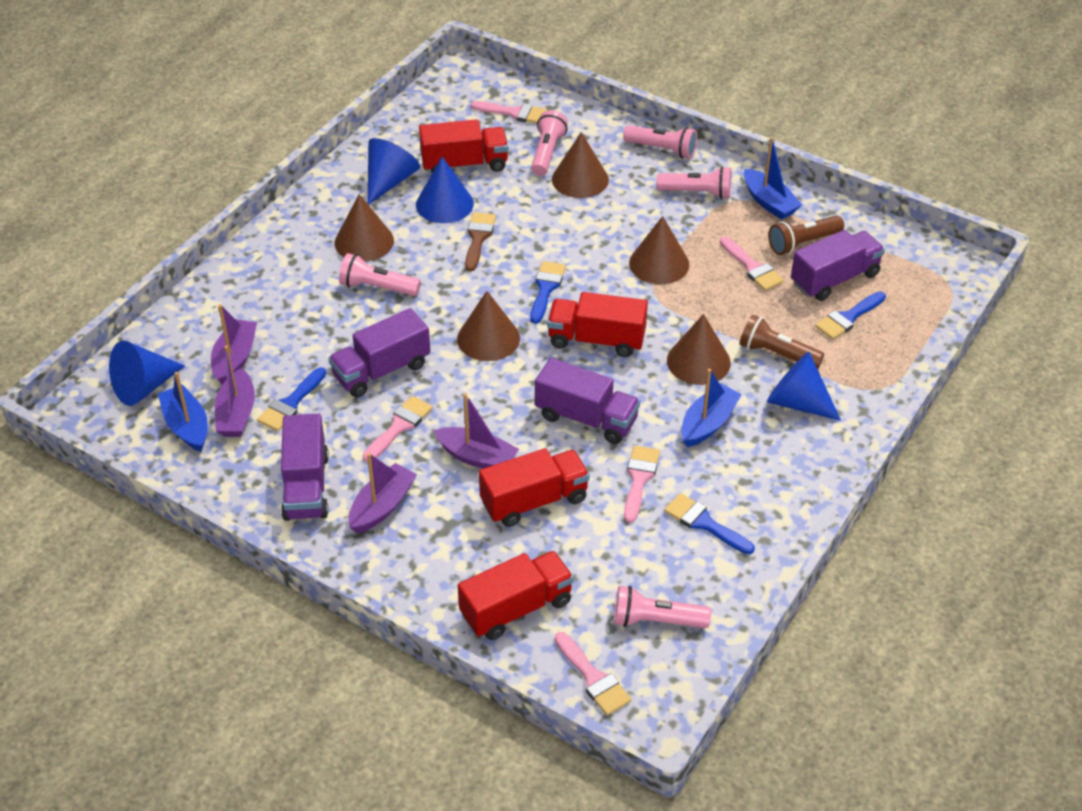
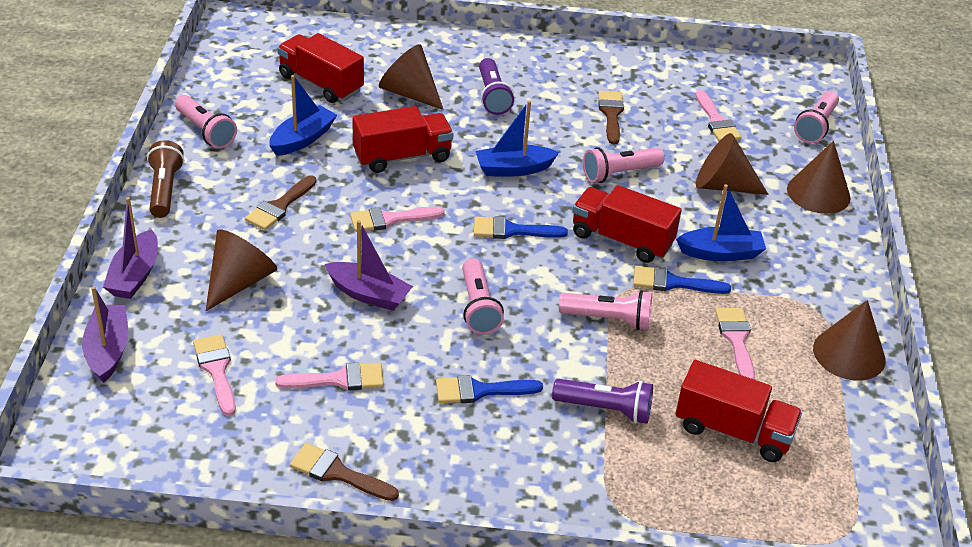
blue brush: 4 -> 3
blue cone: 4 -> 0
brown brush: 1 -> 3
brown flashlight: 2 -> 1
purple boat: 4 -> 3
purple flashlight: 0 -> 2
purple truck: 4 -> 0

